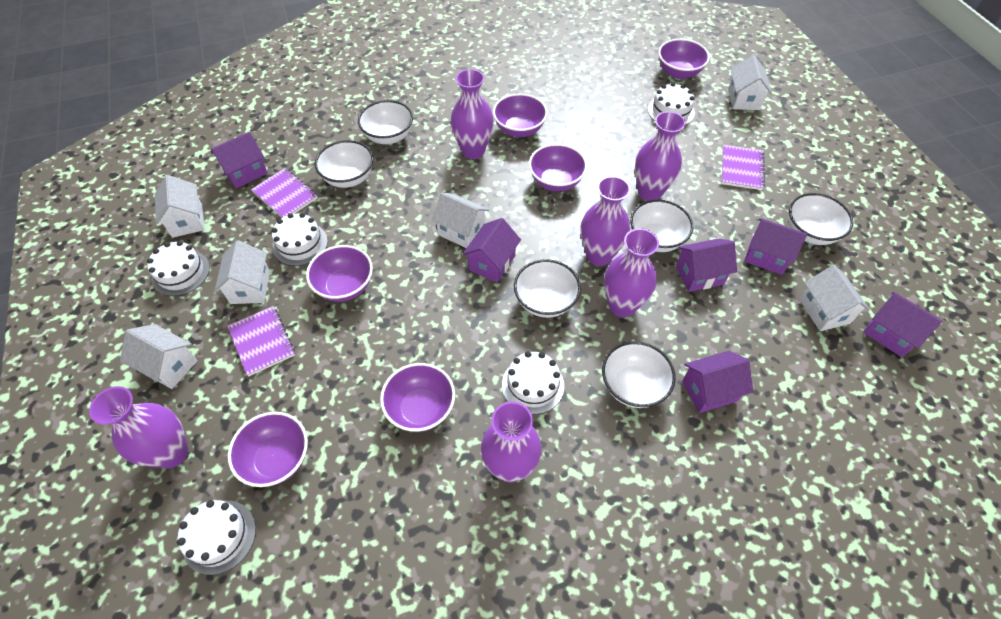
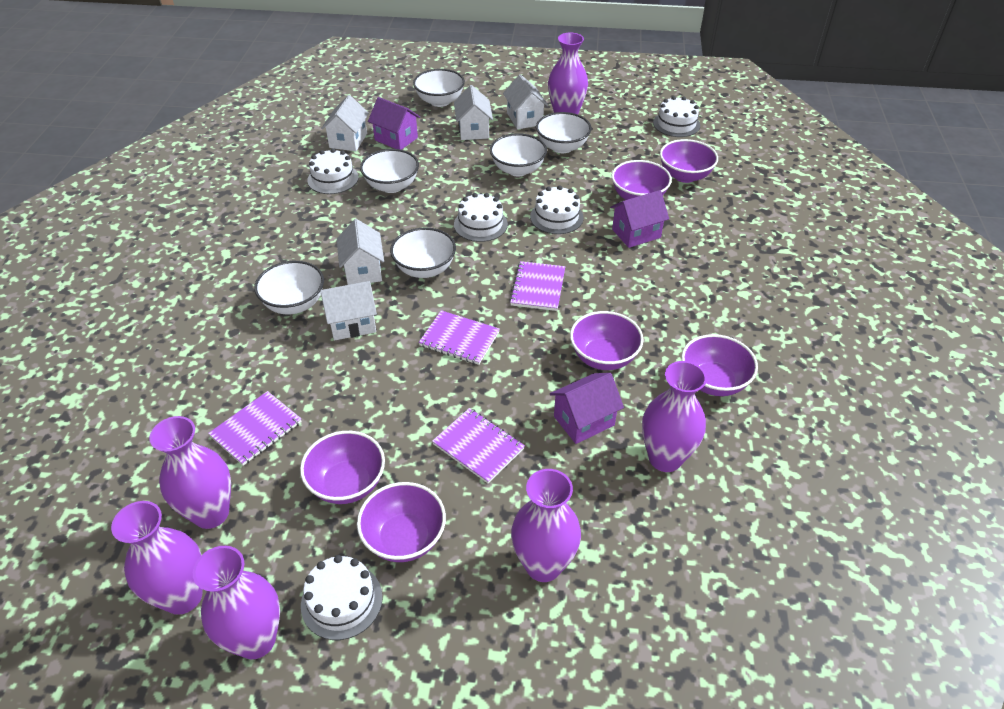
purple house: 6 -> 3
purple notebook: 3 -> 4
white house: 6 -> 5

